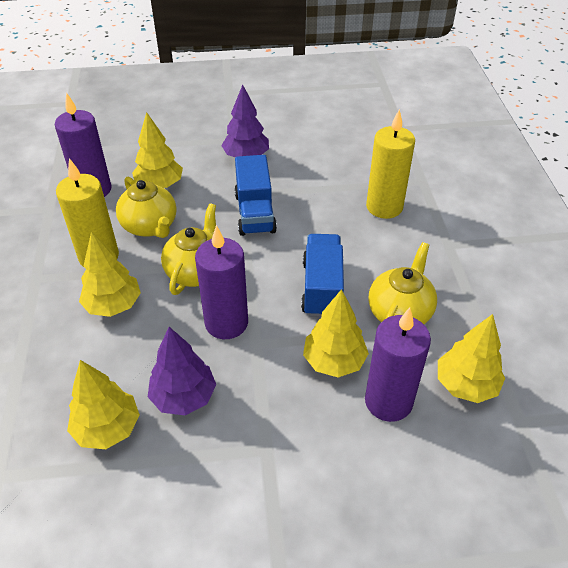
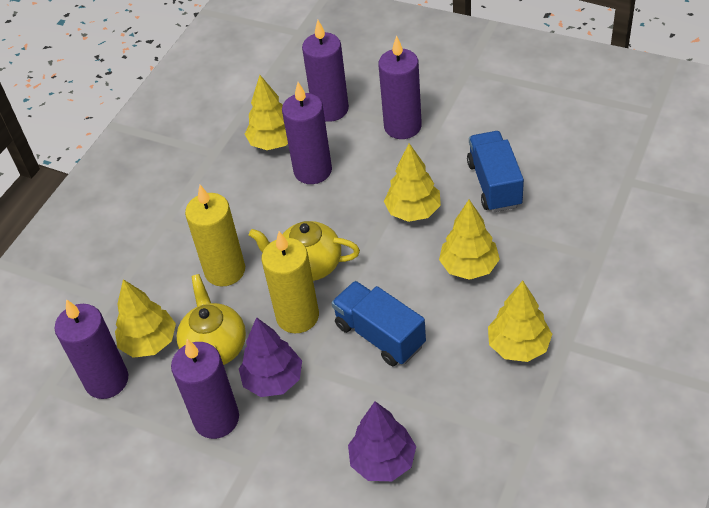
purple candle: 3 -> 5
yellow teapot: 3 -> 2

